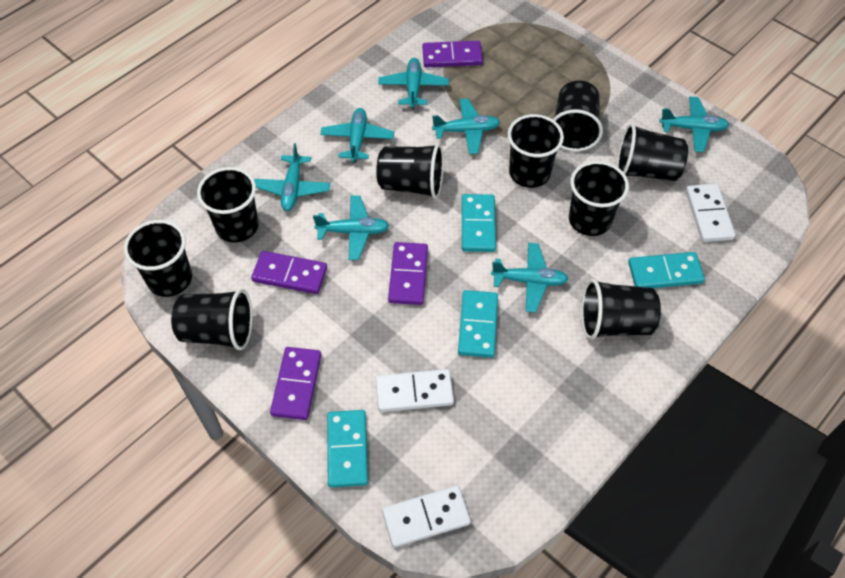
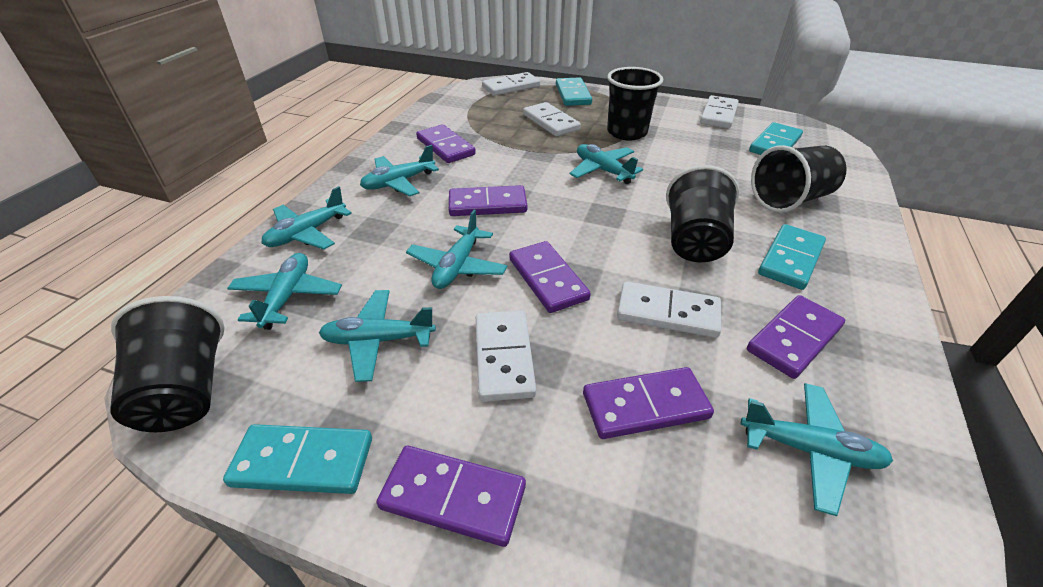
black cup: 9 -> 4
purple domino: 4 -> 6
white domino: 3 -> 5

